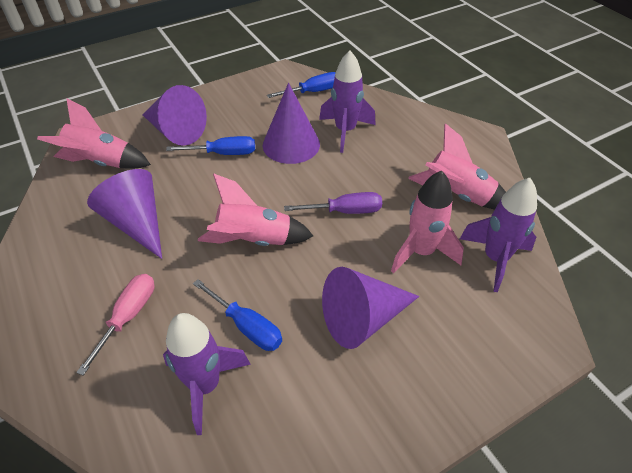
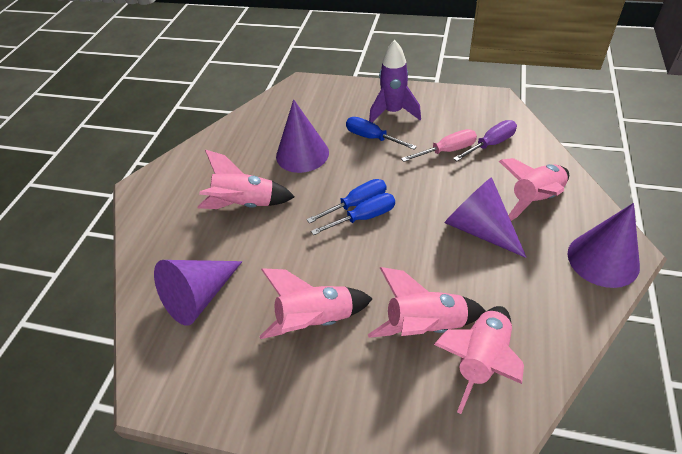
pink rocket: 4 -> 5
purple rocket: 3 -> 1

